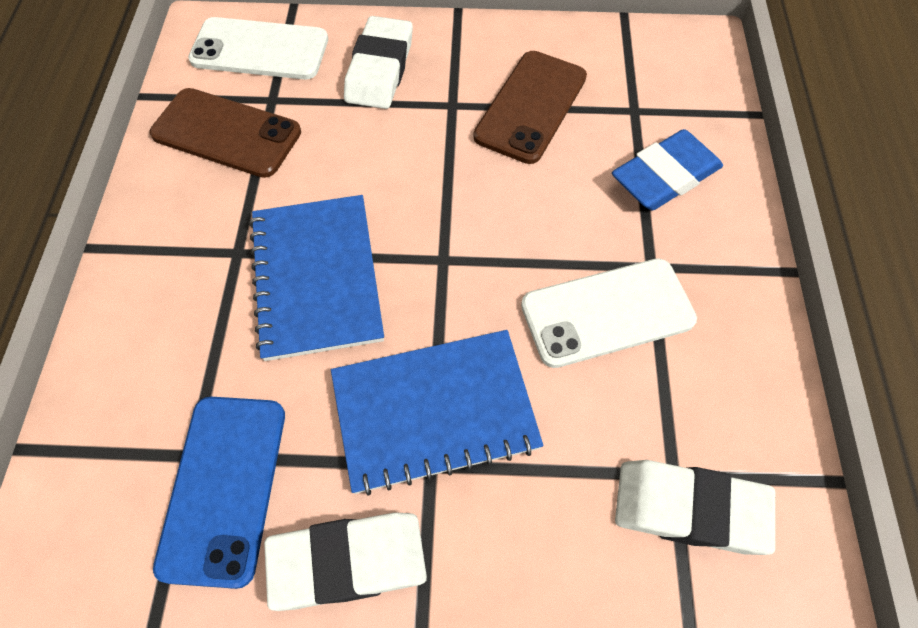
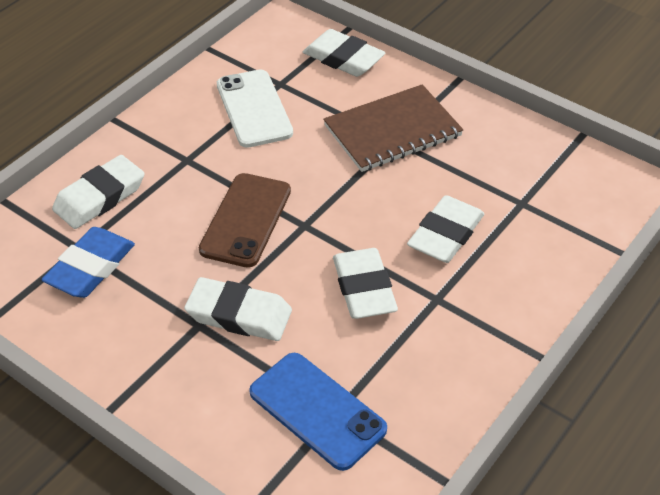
blue notebook: 2 -> 0
brown notebook: 0 -> 1
brown phone: 2 -> 1
white eraser: 3 -> 5
white phone: 2 -> 1

